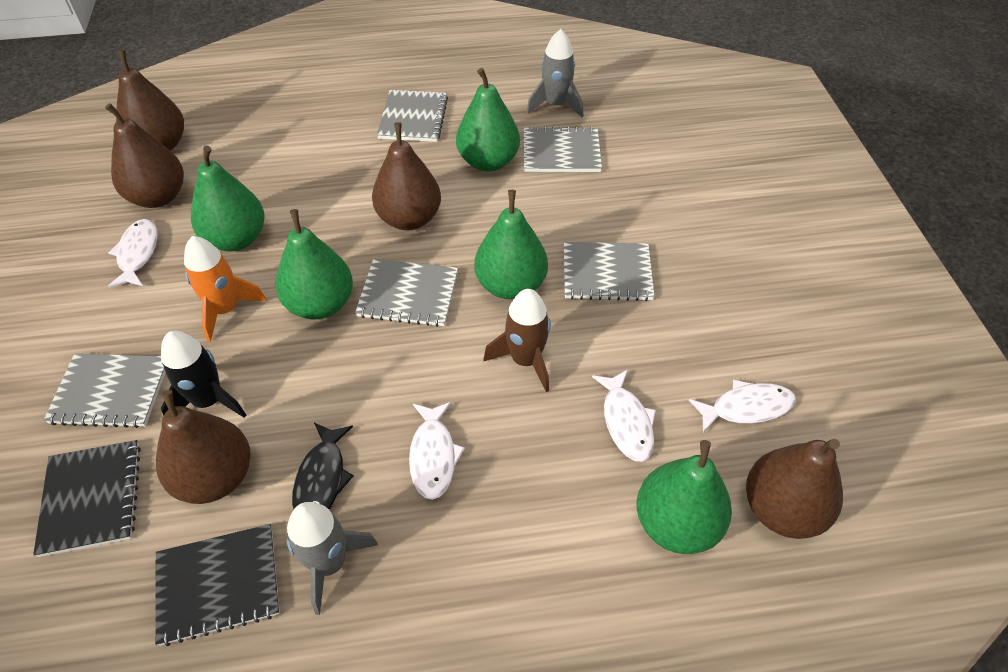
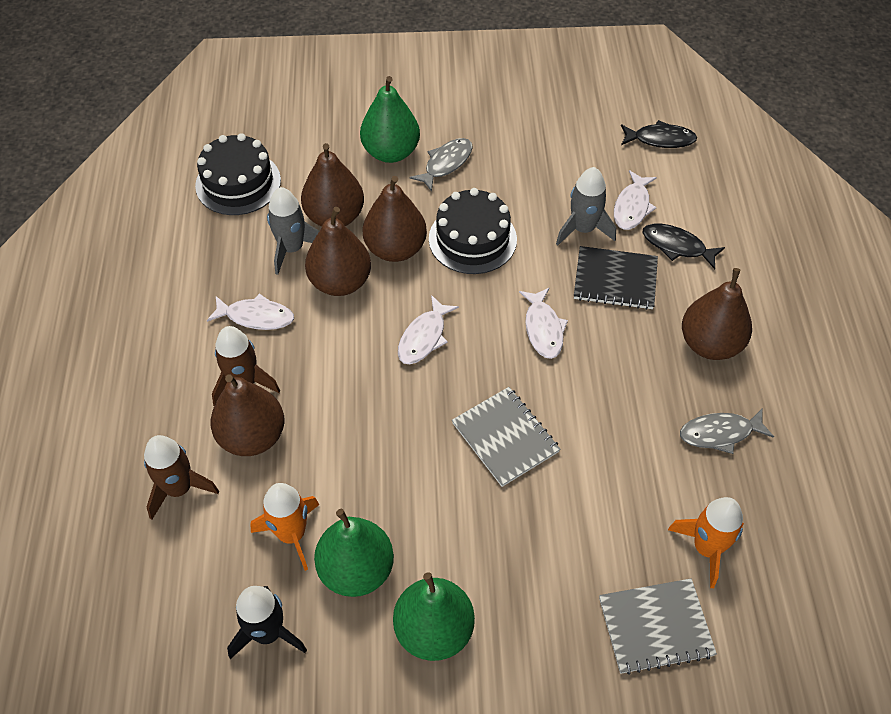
black cake: 0 -> 2
black fish: 1 -> 2
black notebook: 2 -> 1
brown rocket: 1 -> 2
green pear: 5 -> 3
grey fish: 0 -> 2
grey notebook: 5 -> 2
orange rocket: 1 -> 2

